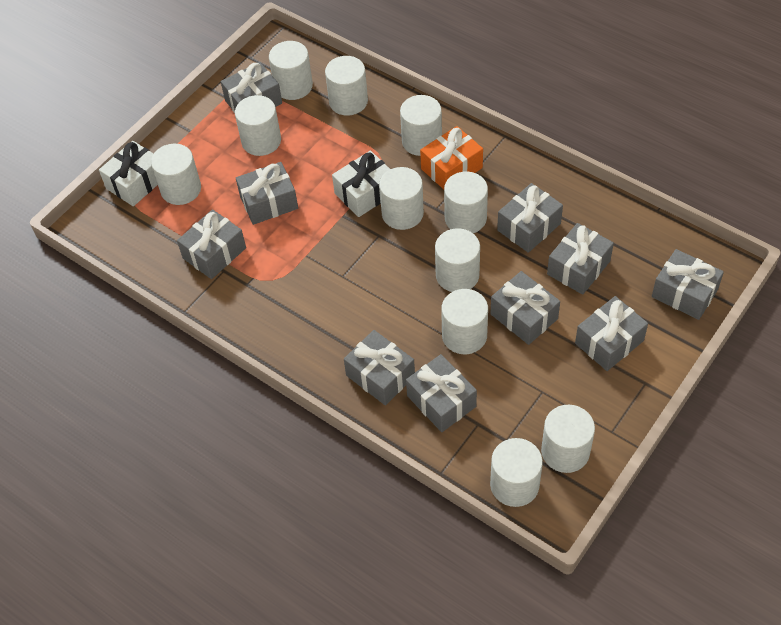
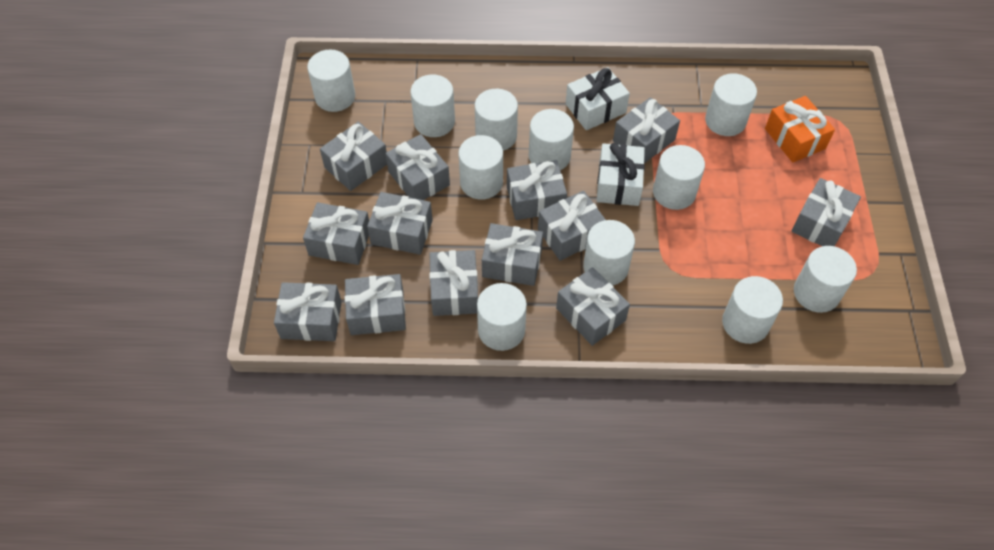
grey gift: 10 -> 13

